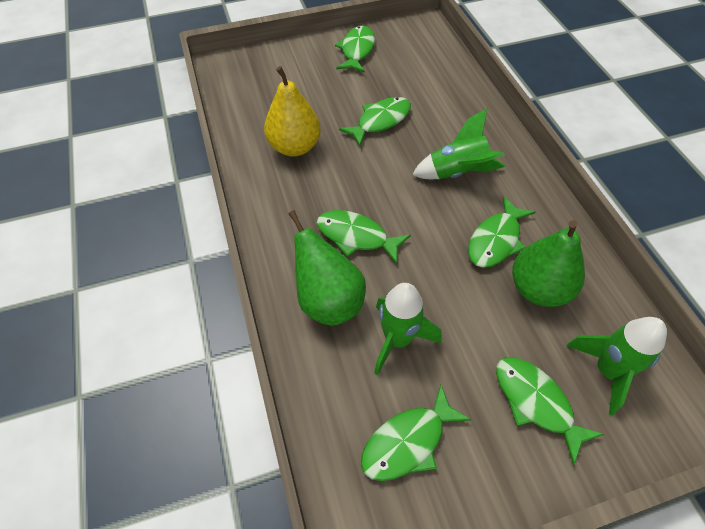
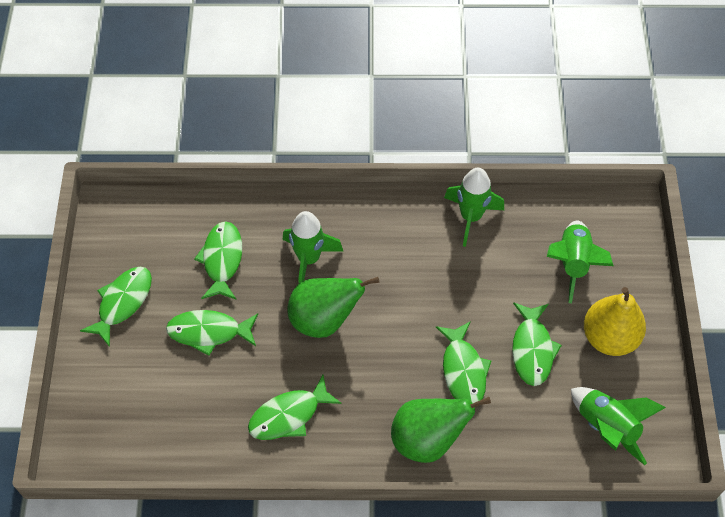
green rocket: 3 -> 4

